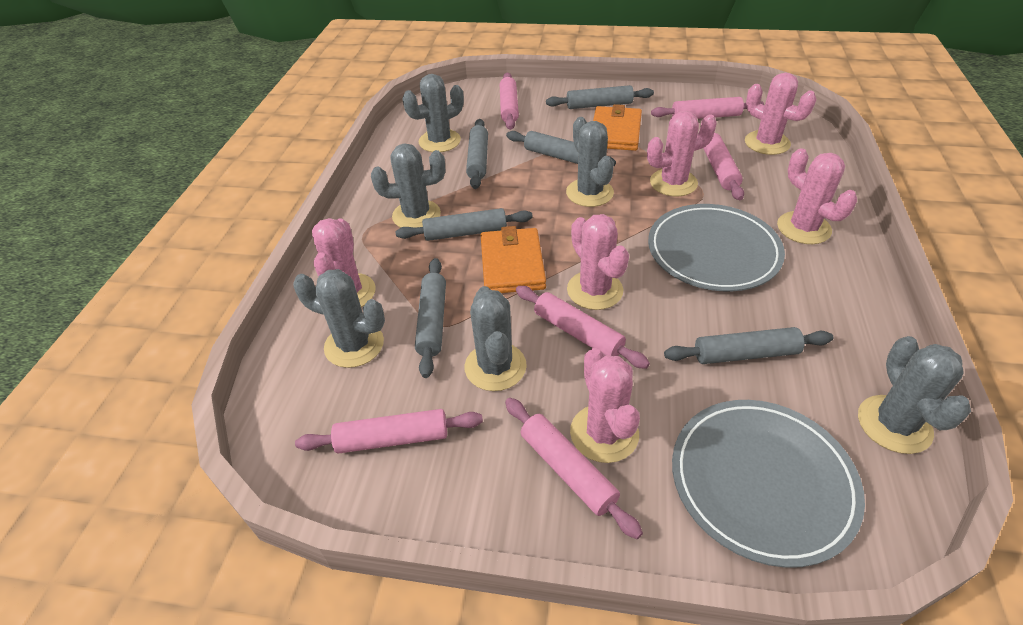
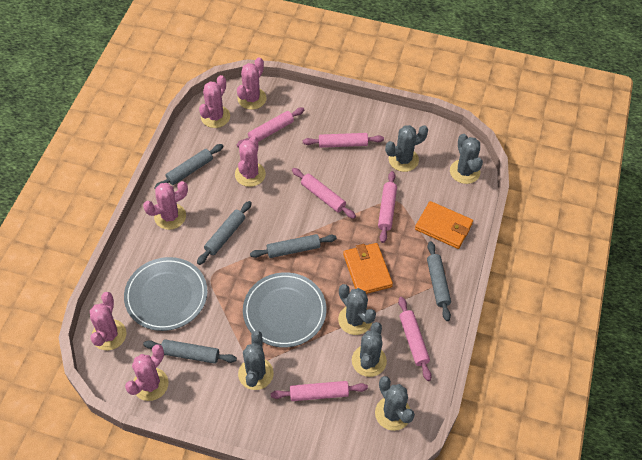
grey rolling pin: 6 -> 5

